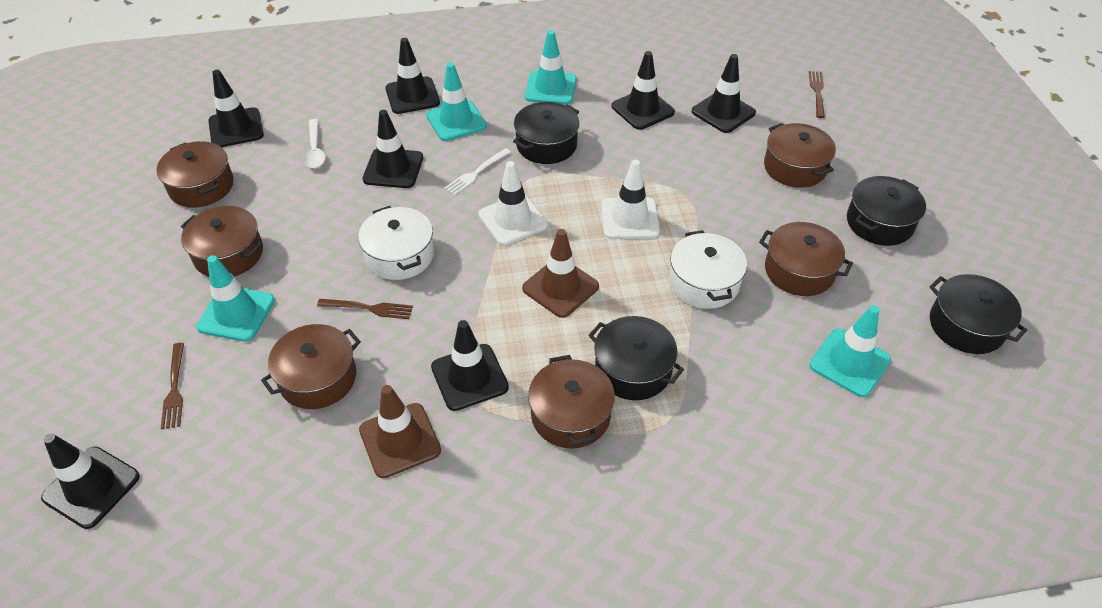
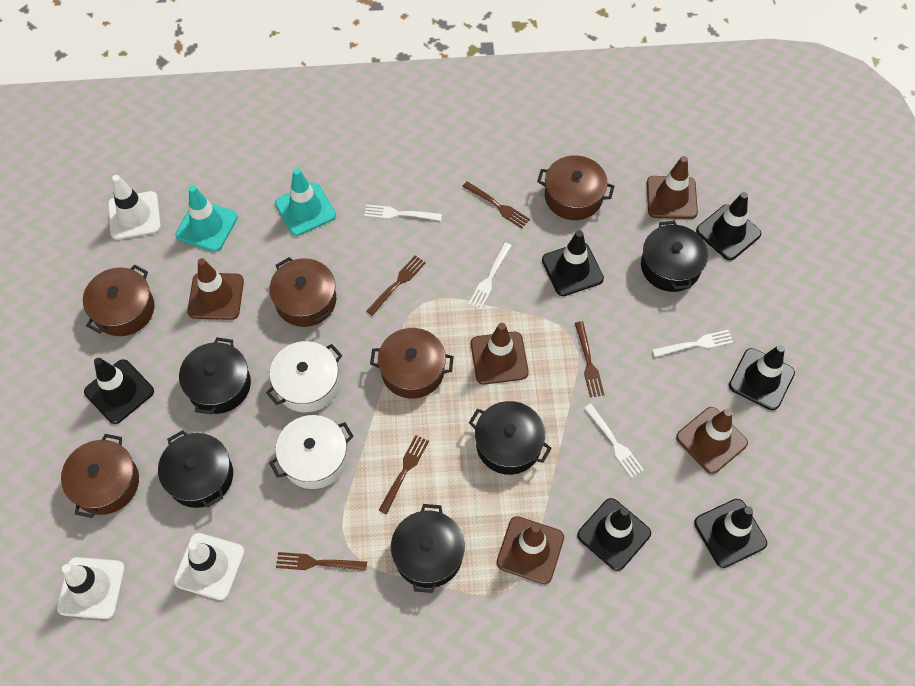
black pot: 4 -> 5
black traffic cone: 7 -> 6
brown fork: 3 -> 5
brown pot: 6 -> 5
brown traffic cone: 2 -> 5
turquoise traffic cone: 4 -> 2
white fork: 1 -> 4
white spoon: 1 -> 0
white traffic cone: 2 -> 3

